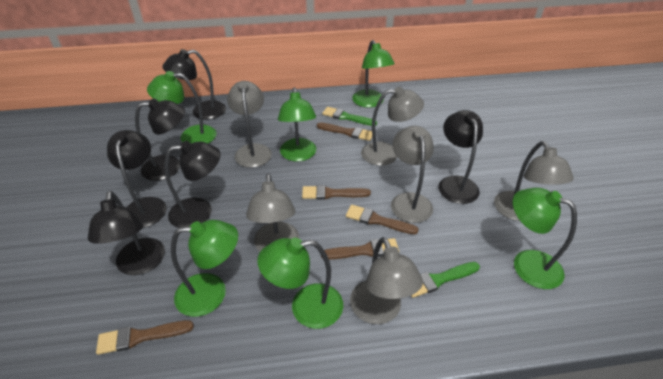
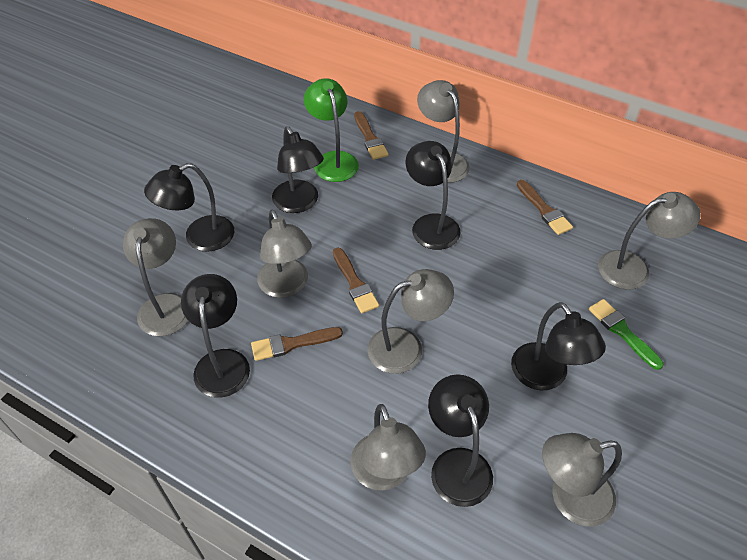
brown brush: 5 -> 4
green brush: 2 -> 1
green lamp: 6 -> 1
grey lamp: 6 -> 7

